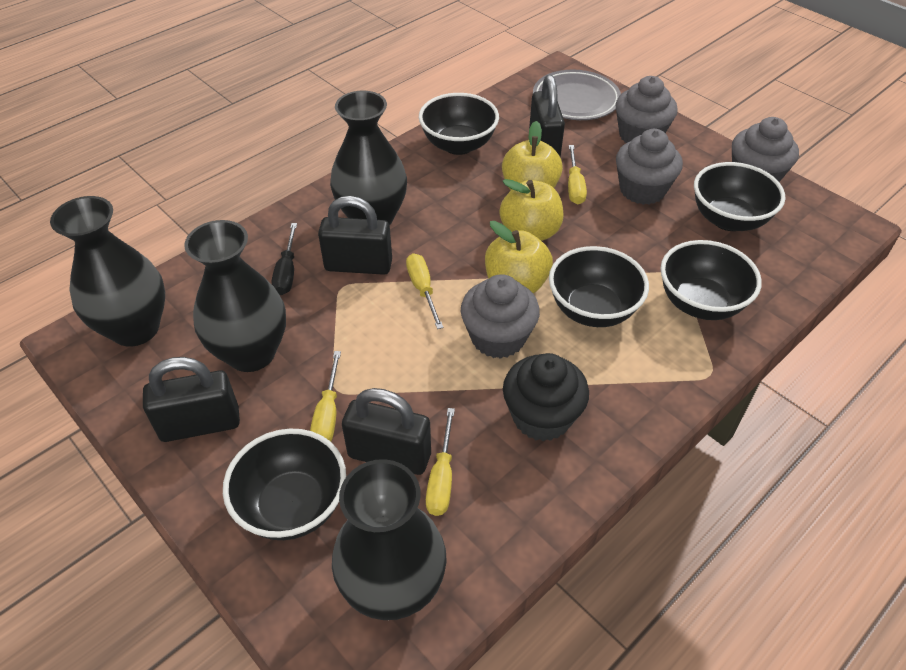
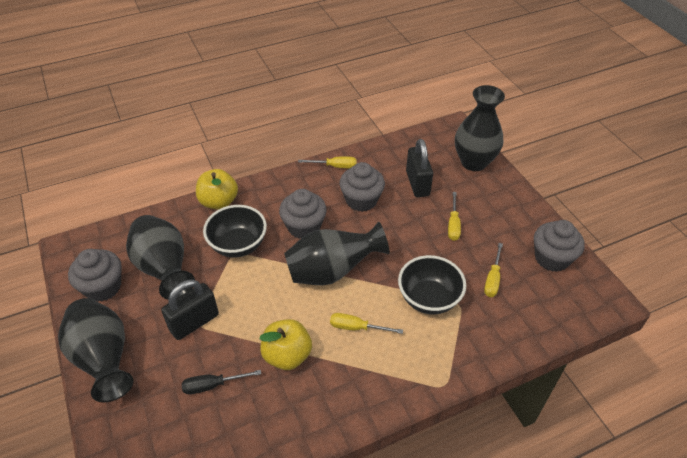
black bowl: 5 -> 2
black cupcake: 1 -> 0
black padlock: 4 -> 2
grey plate: 1 -> 0
yellow apple: 3 -> 2

